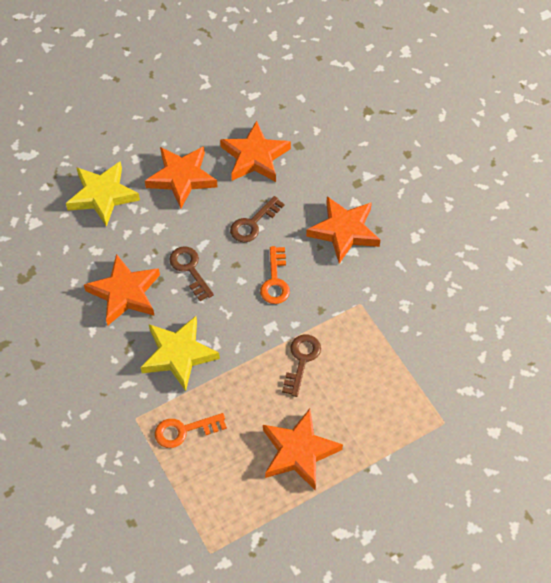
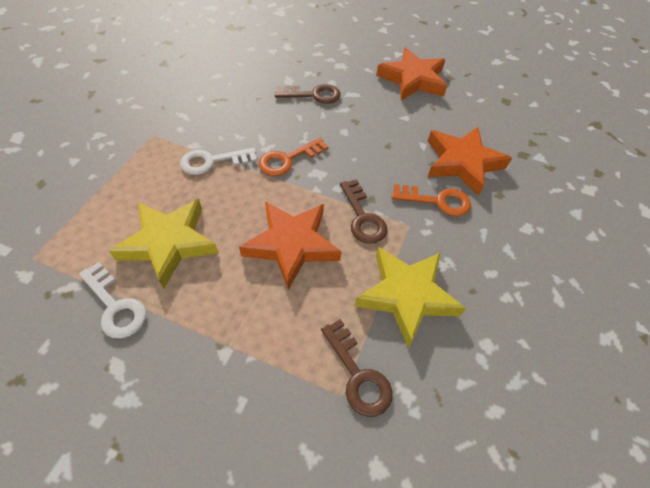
orange star: 5 -> 3
white key: 0 -> 2

